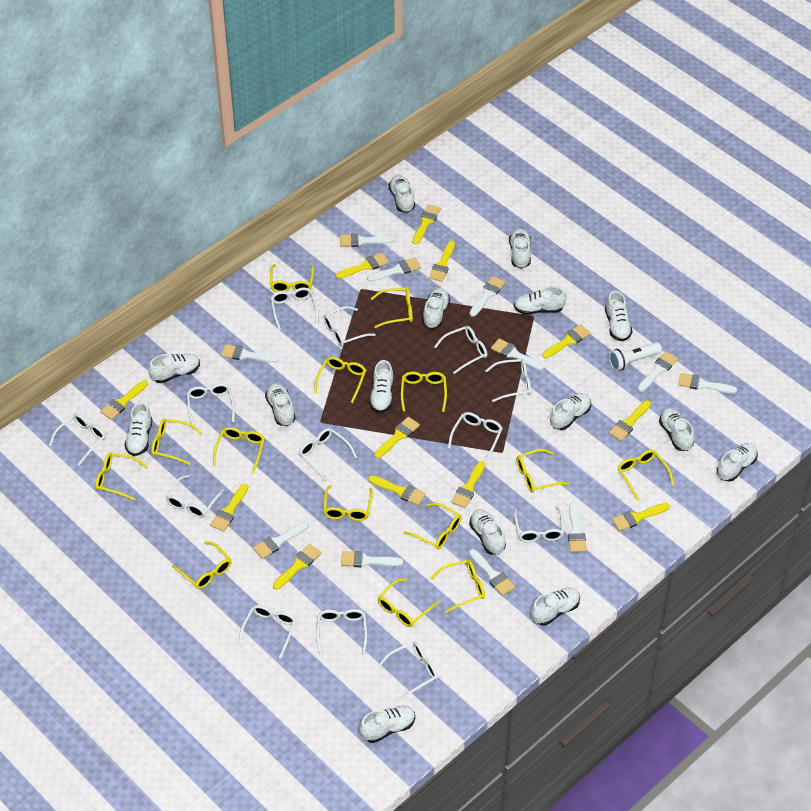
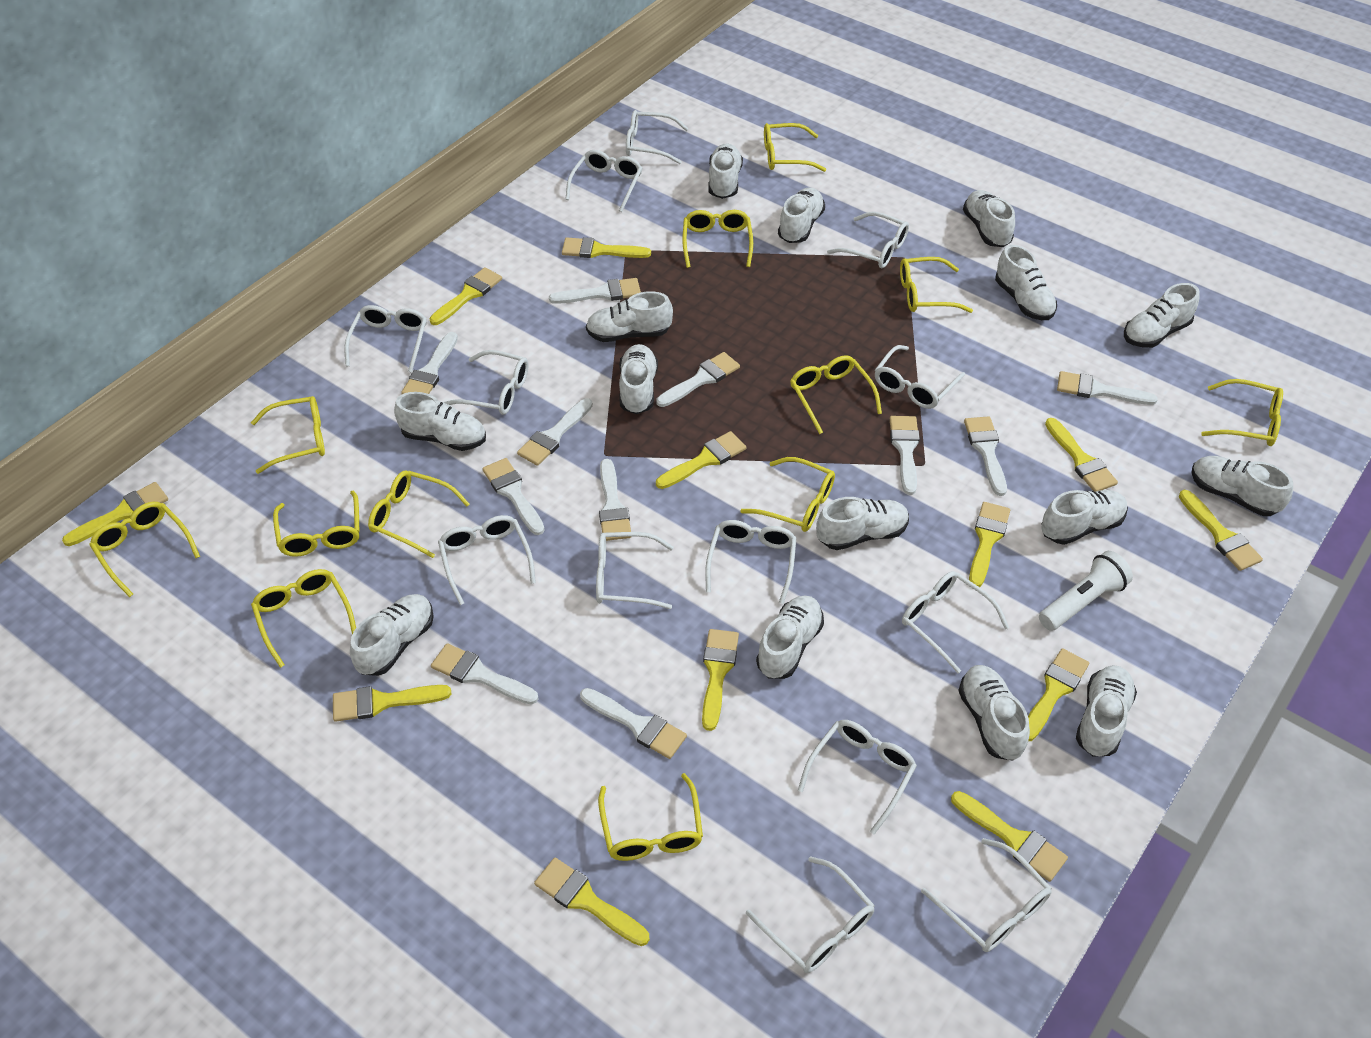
yellow glasses: 14 -> 12

